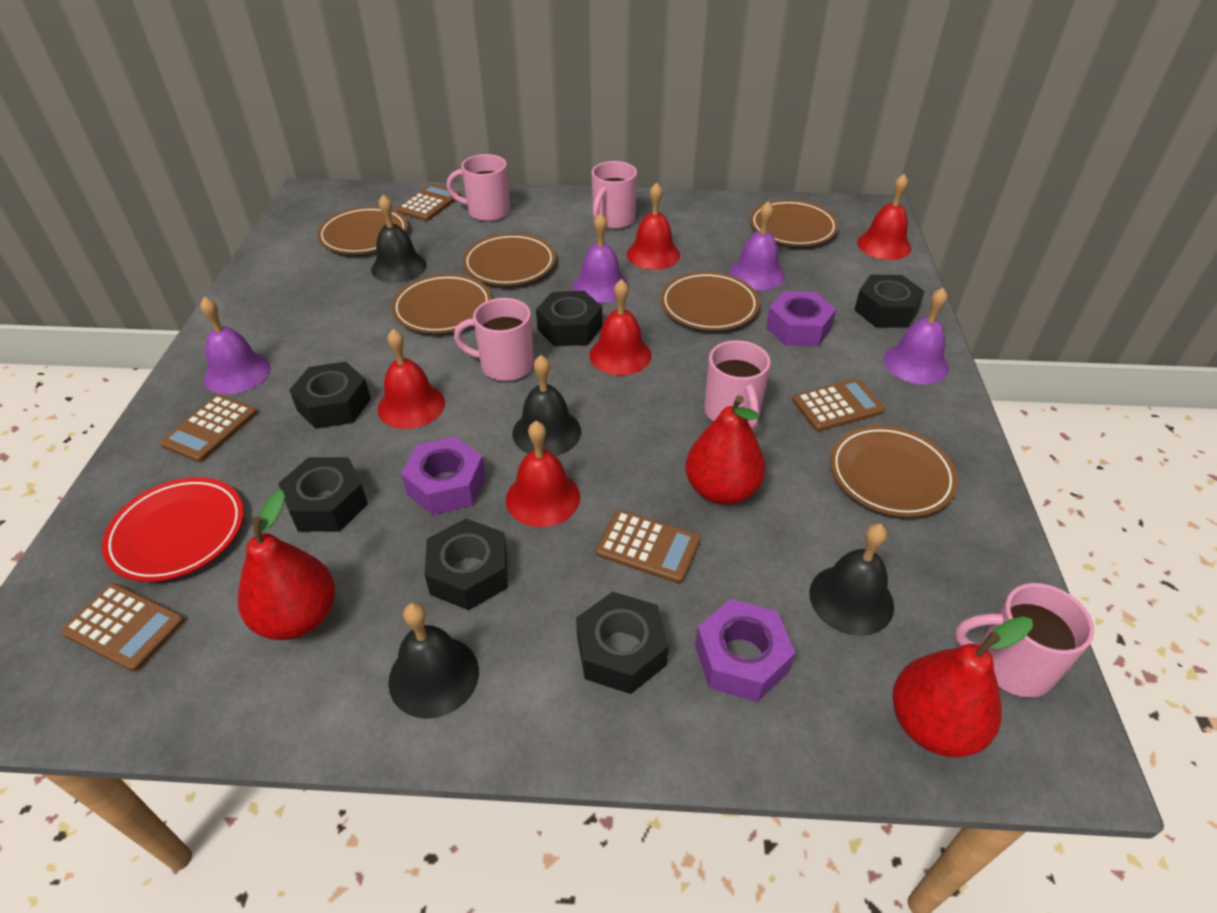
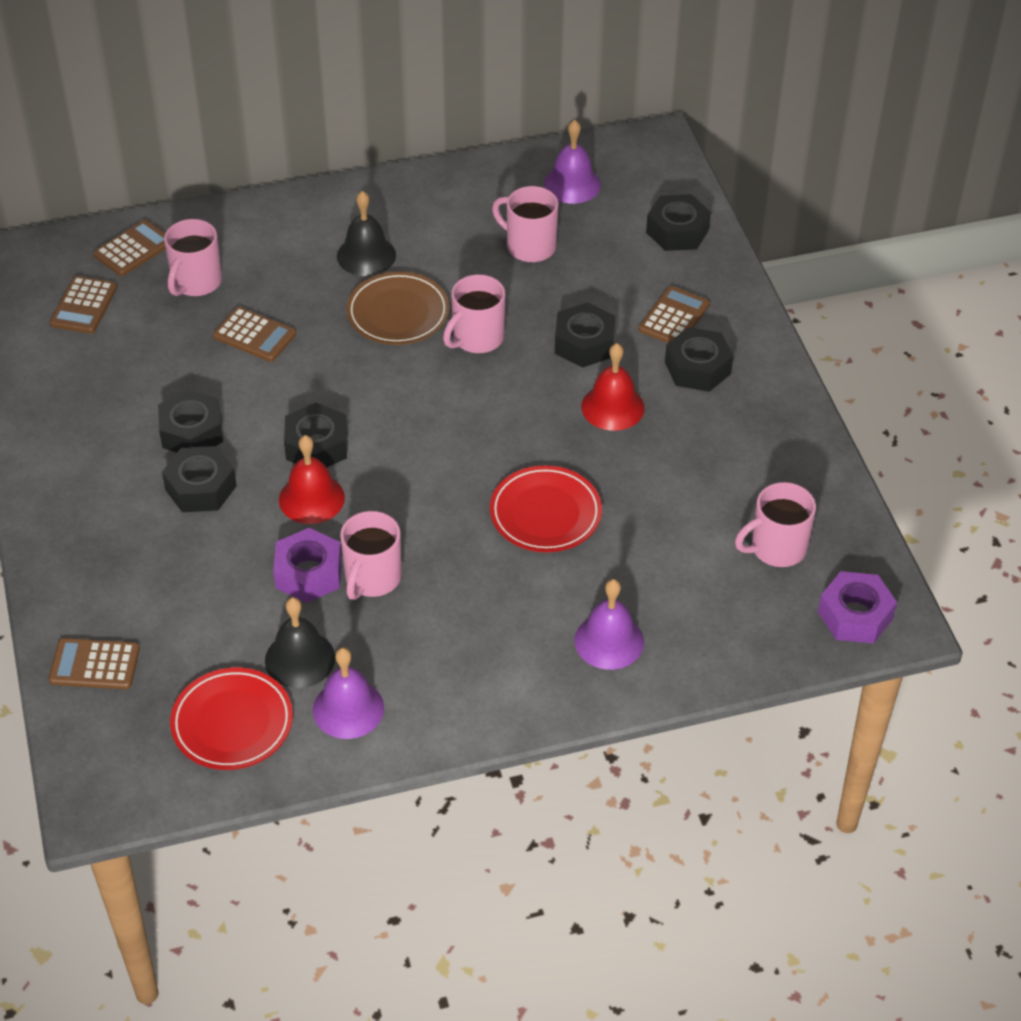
black bell: 4 -> 2
brown plate: 6 -> 1
purple bell: 4 -> 3
purple nut: 3 -> 2
red bell: 5 -> 2
red pear: 3 -> 0
red plate: 1 -> 2

